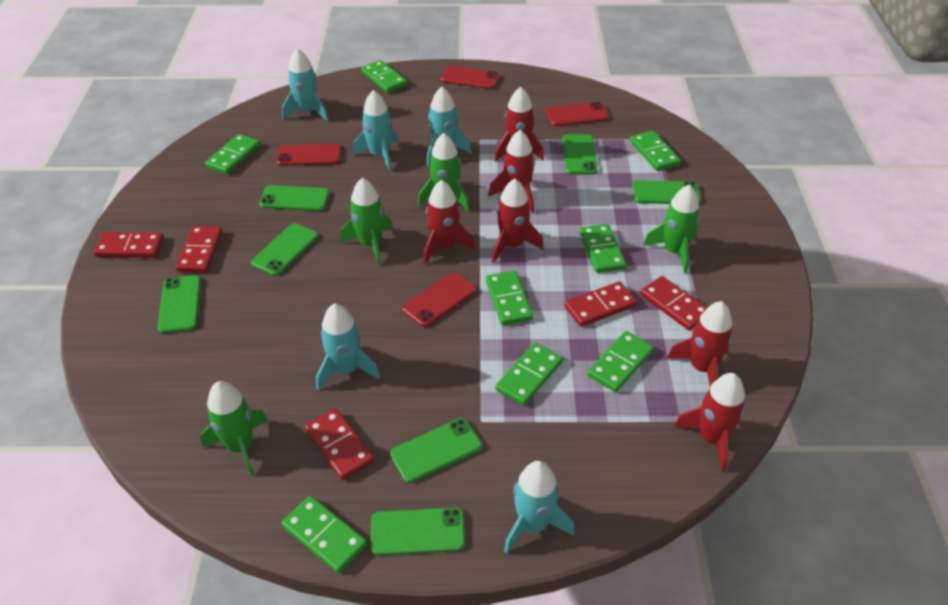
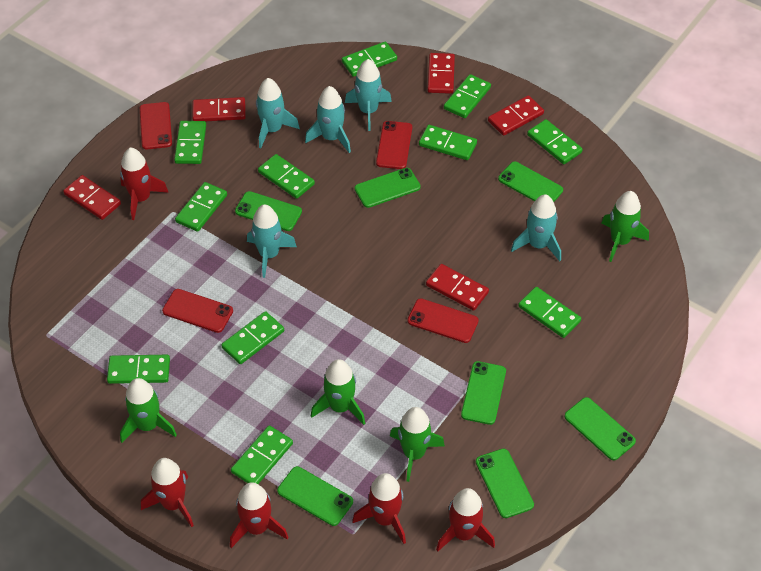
green domino: 8 -> 11
red rocket: 6 -> 5

